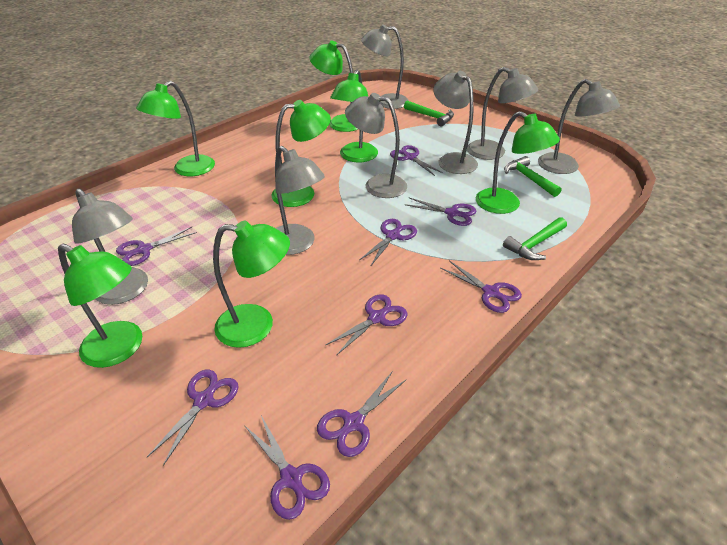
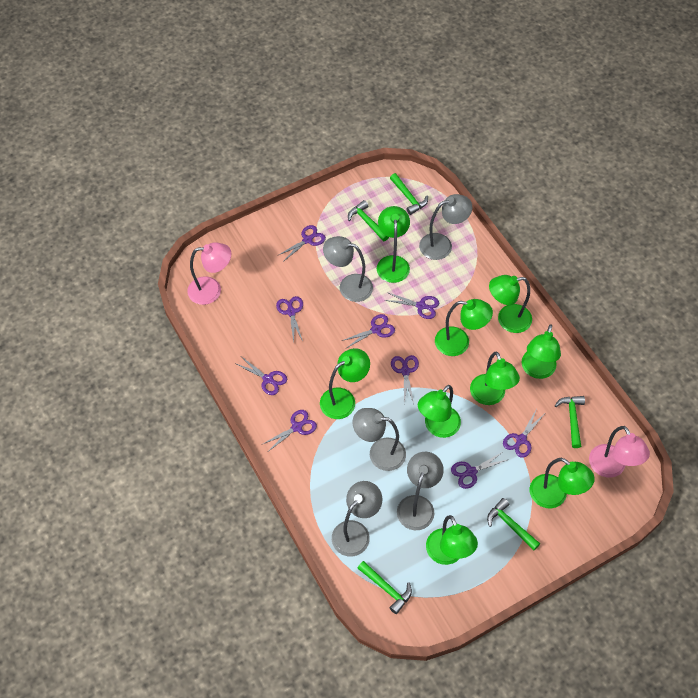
green hammer: 3 -> 5
green lamp: 7 -> 9
grey lamp: 7 -> 5
pink lamp: 0 -> 2

